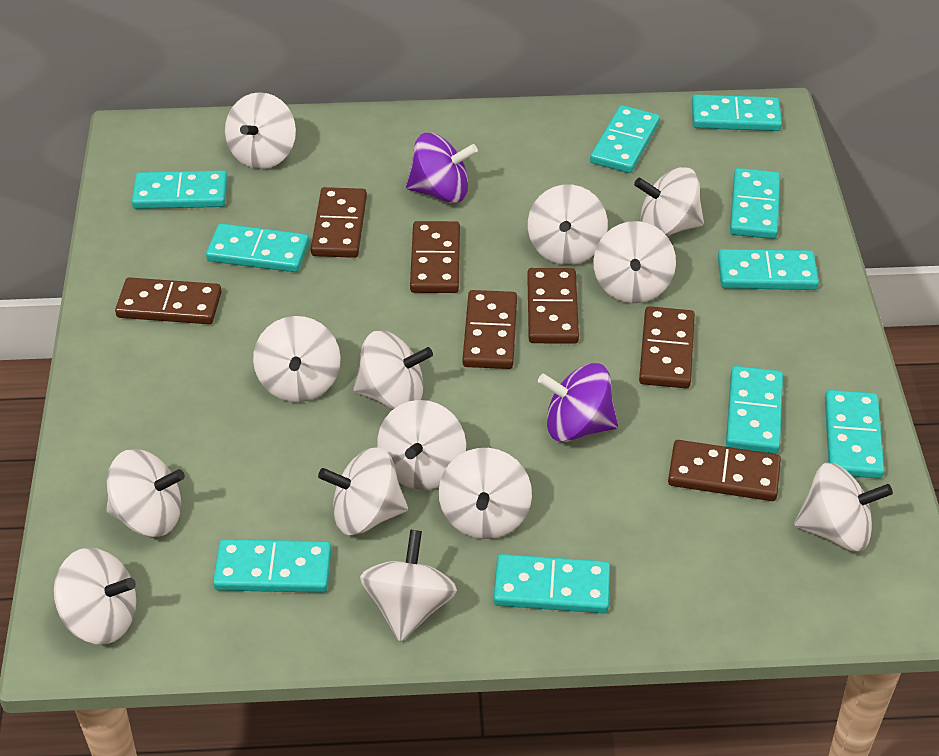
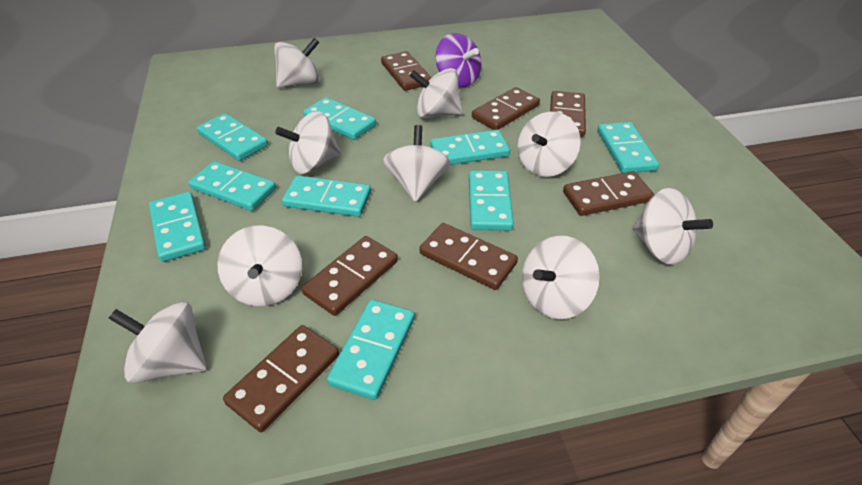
purple spinning top: 2 -> 1
turquoise domino: 10 -> 9
white spinning top: 13 -> 9

